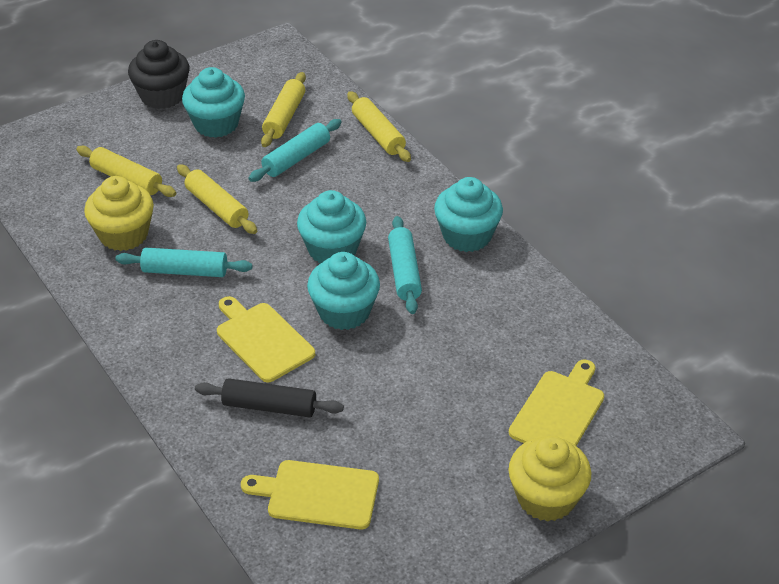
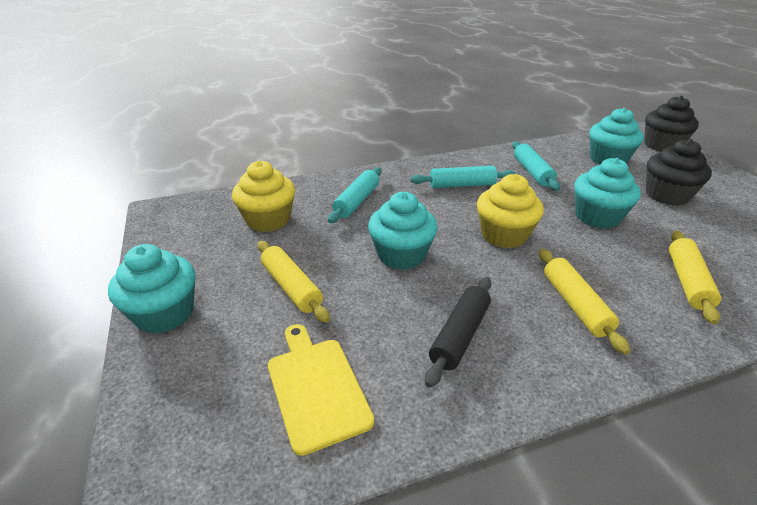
black cupcake: 1 -> 2
yellow cutting board: 3 -> 1
yellow rolling pin: 4 -> 3

